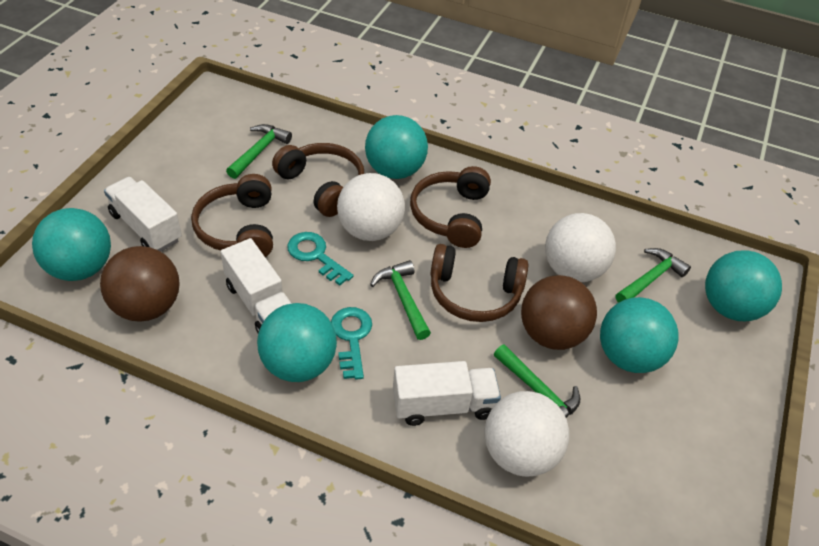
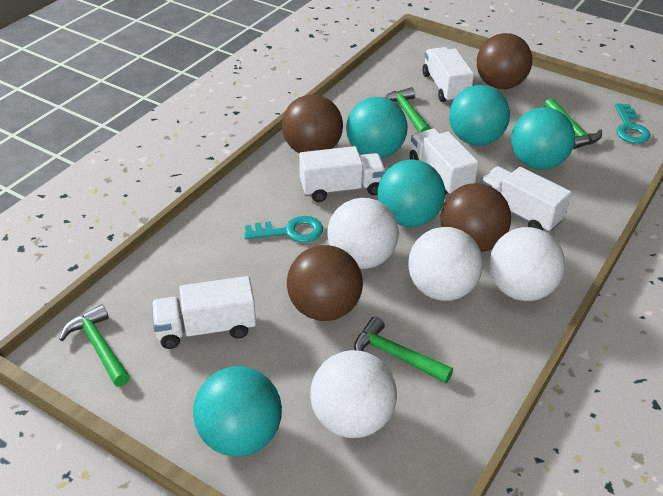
brown ball: 2 -> 4
brown headphones: 4 -> 0
white ball: 3 -> 4
white truck: 3 -> 5

